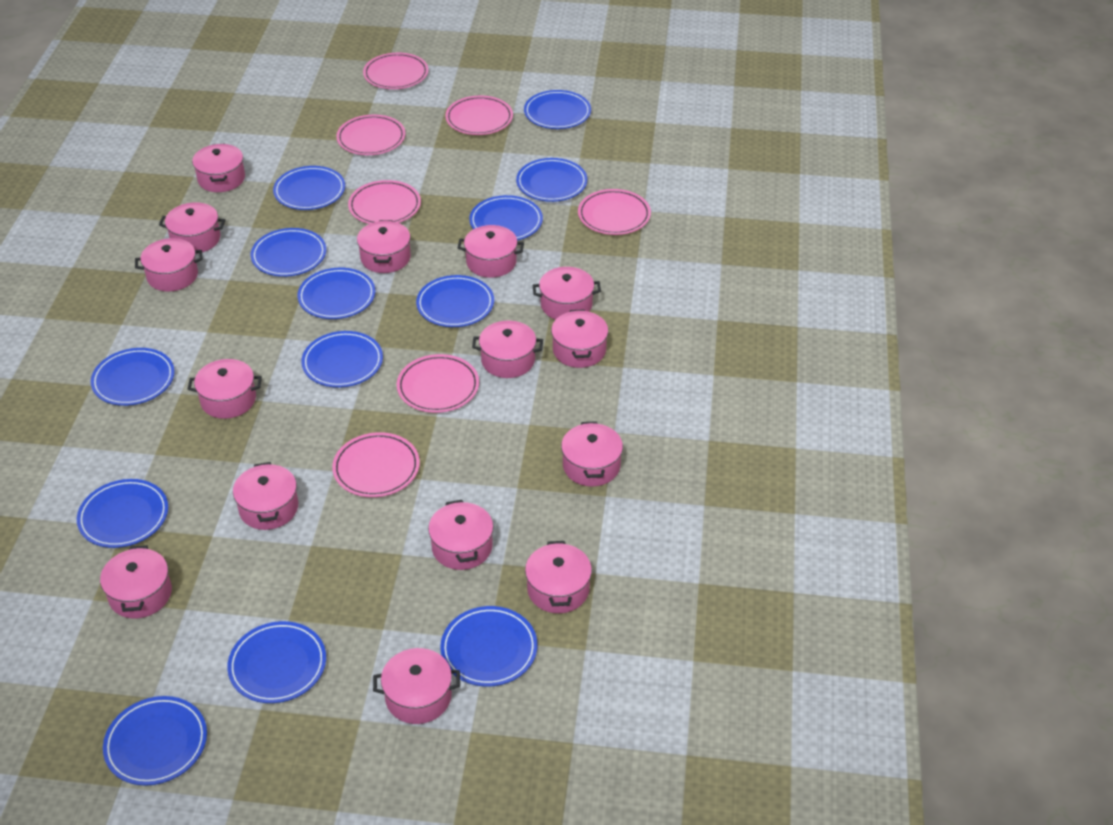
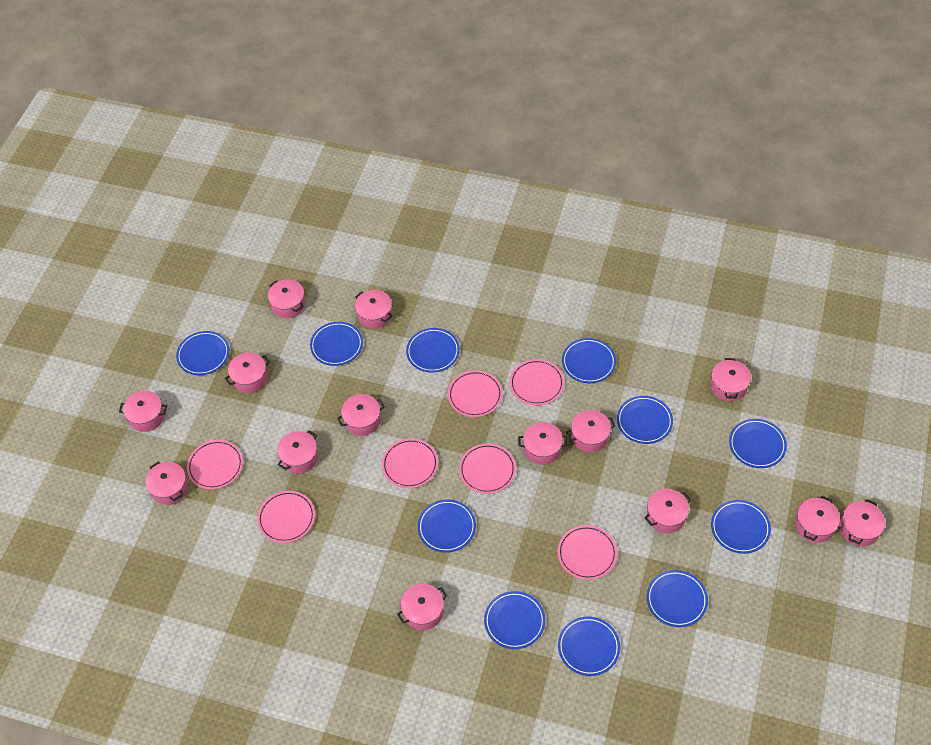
blue plate: 13 -> 11
pink pot: 15 -> 14

